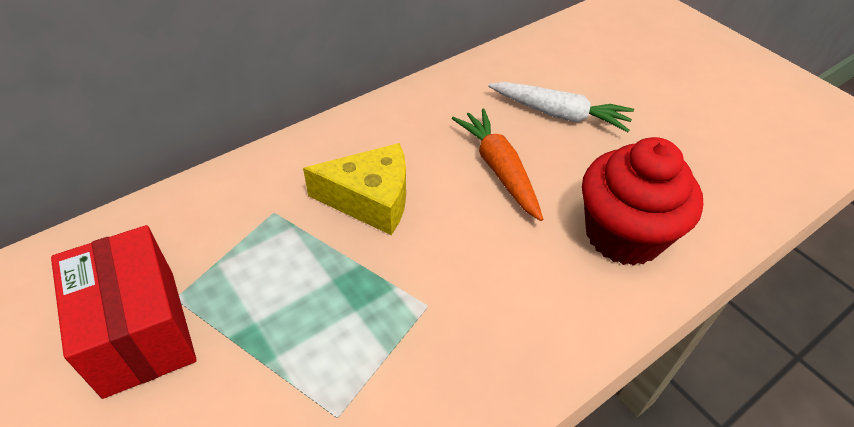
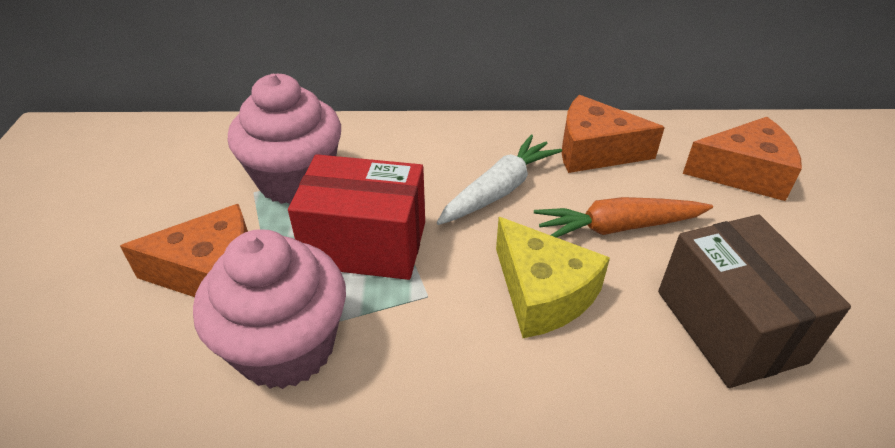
brown box: 0 -> 1
orange cheese: 0 -> 3
pink cupcake: 0 -> 2
red cupcake: 1 -> 0

